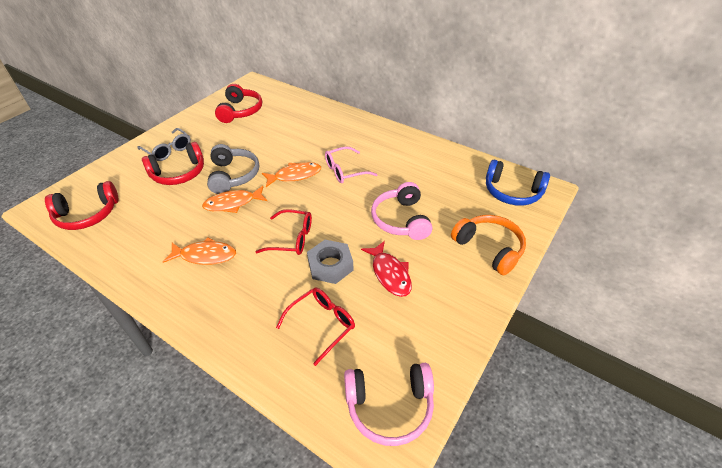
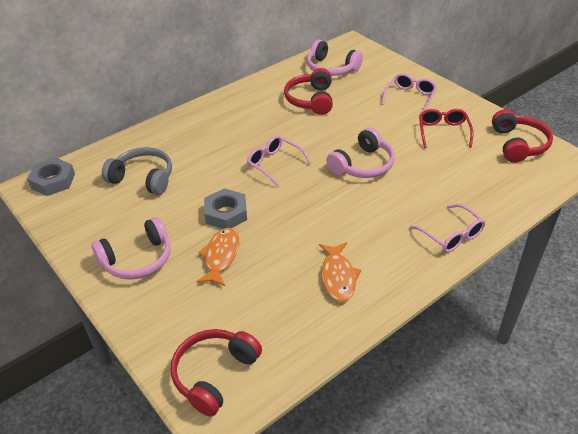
blue headphones: 1 -> 0
grey glasses: 1 -> 0
grey nut: 1 -> 2
orange fish: 3 -> 2
orange headphones: 1 -> 0
pink glasses: 1 -> 3
pink headphones: 2 -> 3
red fish: 1 -> 0
red glasses: 2 -> 1

